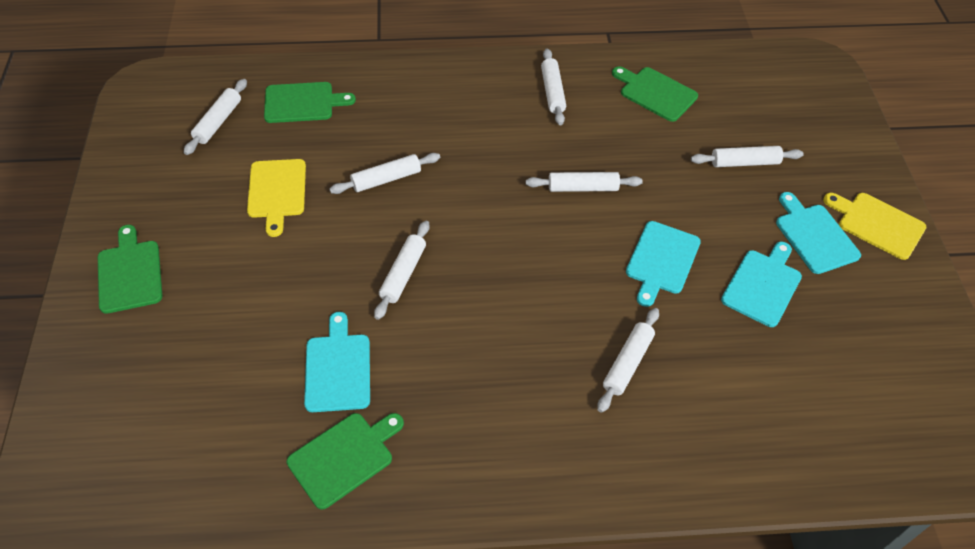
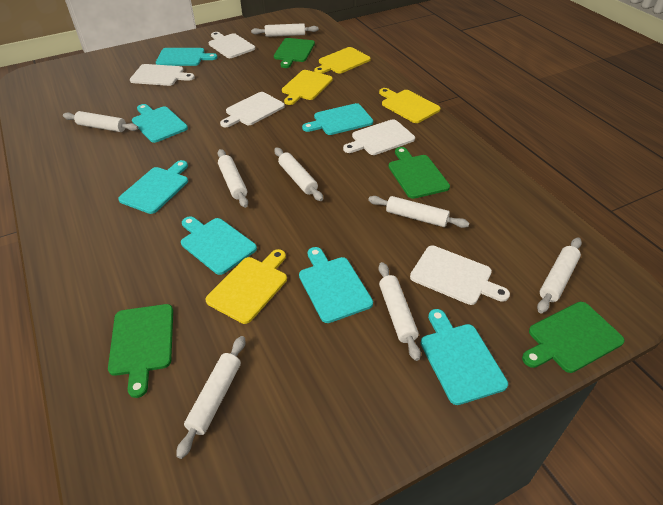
turquoise cutting board: 4 -> 7
white cutting board: 0 -> 5
white rolling pin: 7 -> 8
yellow cutting board: 2 -> 4

